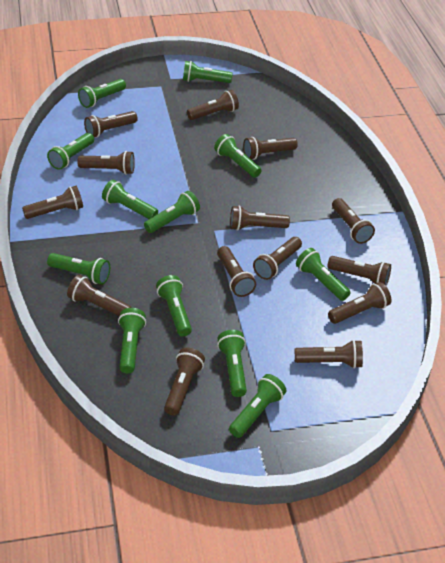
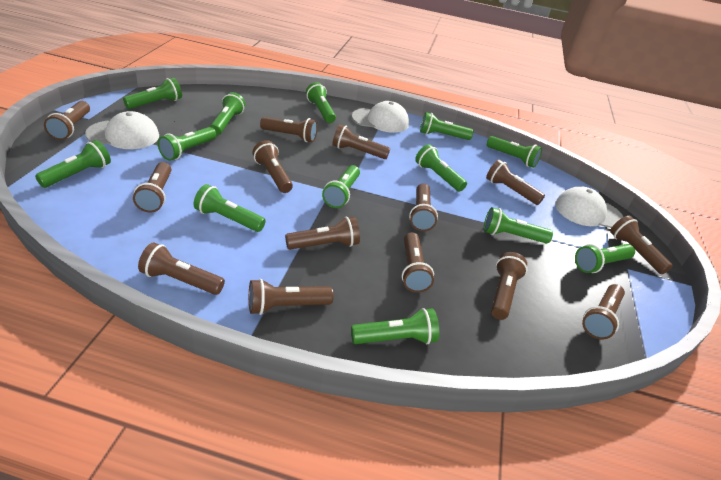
green flashlight: 12 -> 13
white cap: 0 -> 3

